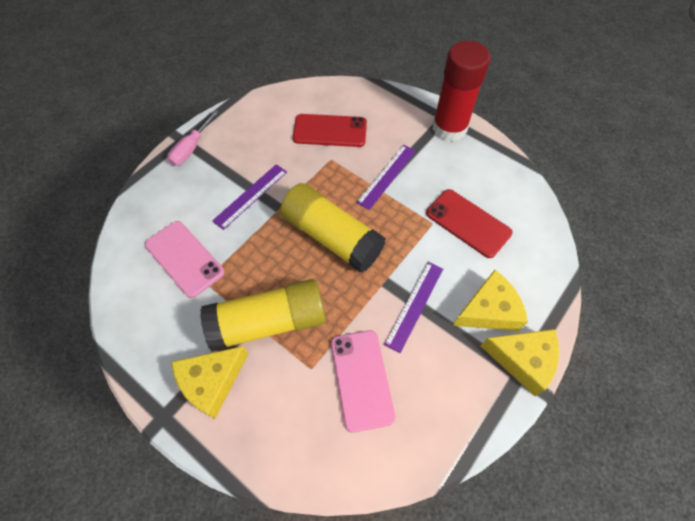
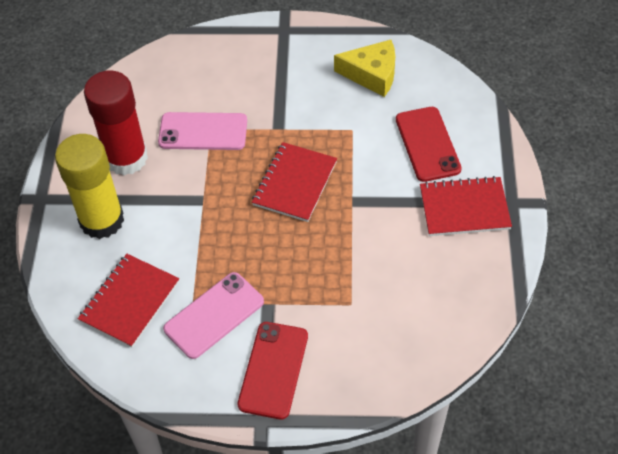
pink screwdriver: 1 -> 0
purple ruler: 3 -> 0
red notebook: 0 -> 3
yellow cheese: 3 -> 1
yellow glue stick: 2 -> 1

